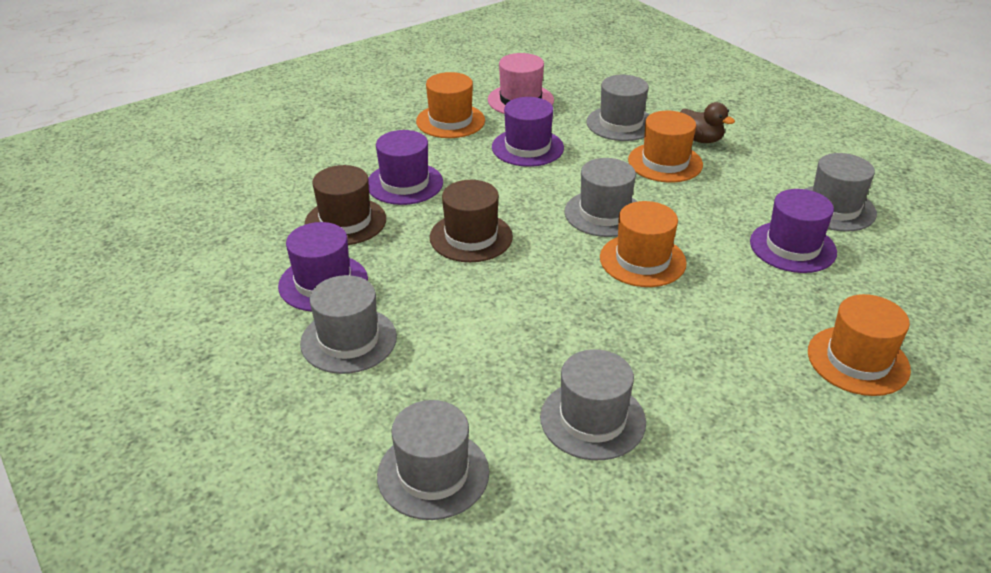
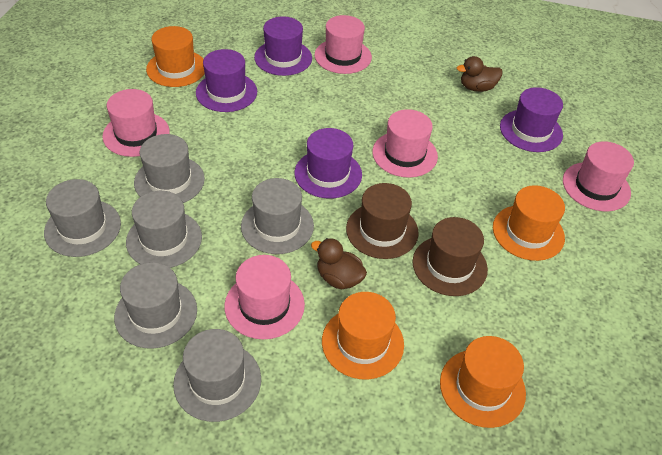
brown duck: 1 -> 2
pink hat: 1 -> 5

